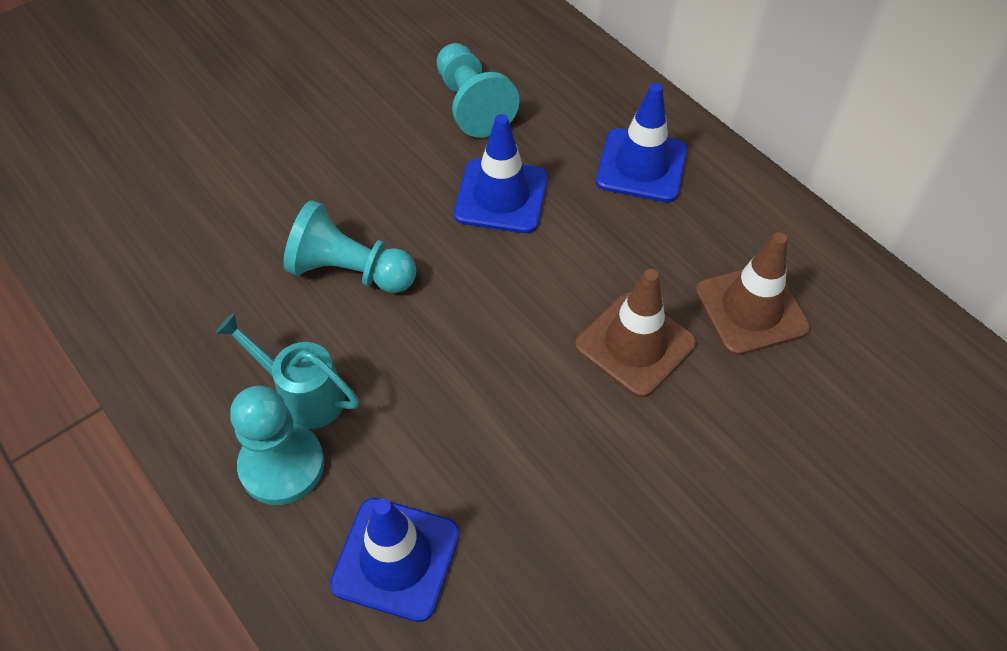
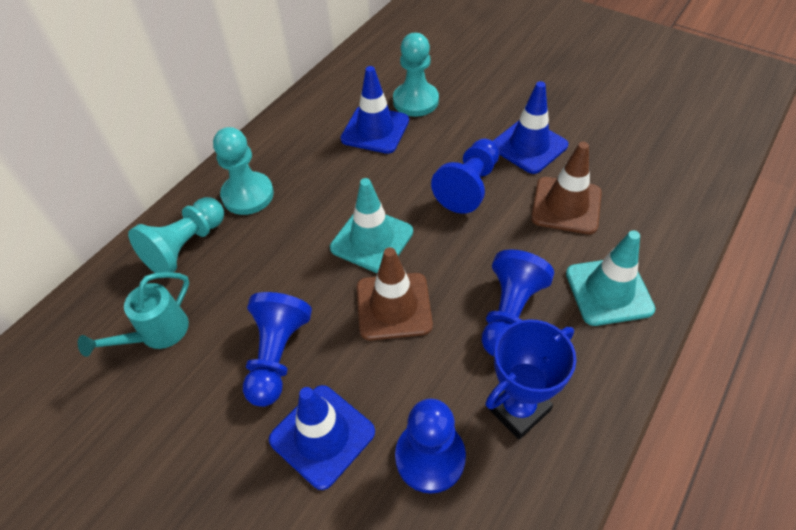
blue pawn: 0 -> 4
blue trophy: 0 -> 1
turquoise traffic cone: 0 -> 2

